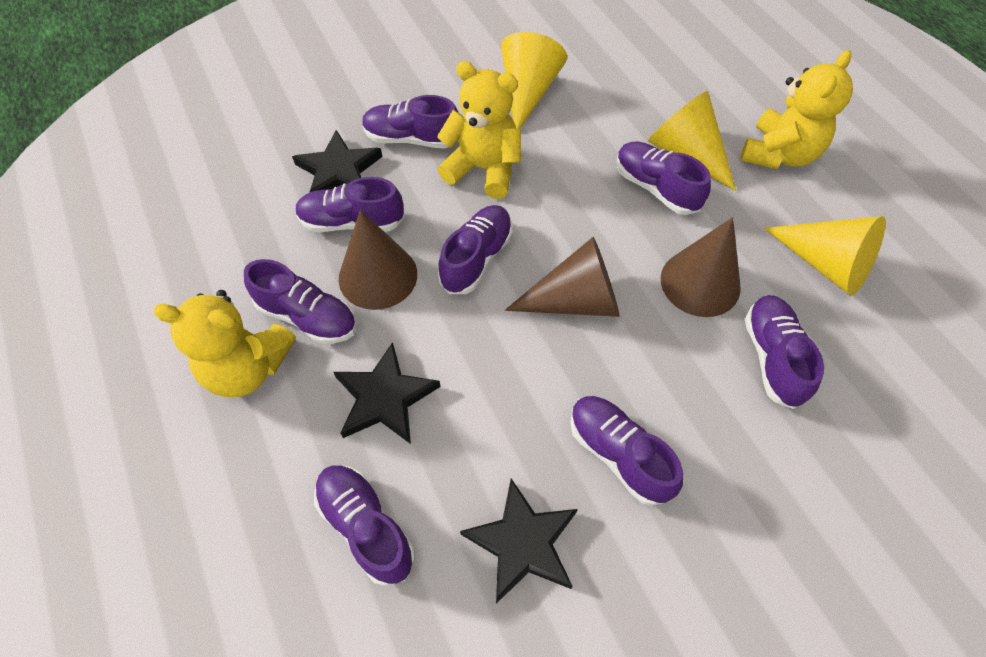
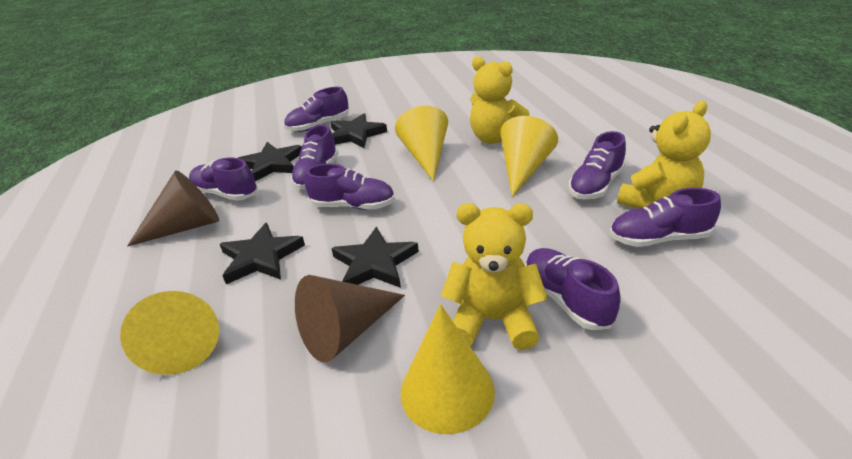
black star: 3 -> 4
brown cone: 3 -> 2
purple shoe: 8 -> 7
yellow cone: 3 -> 4

